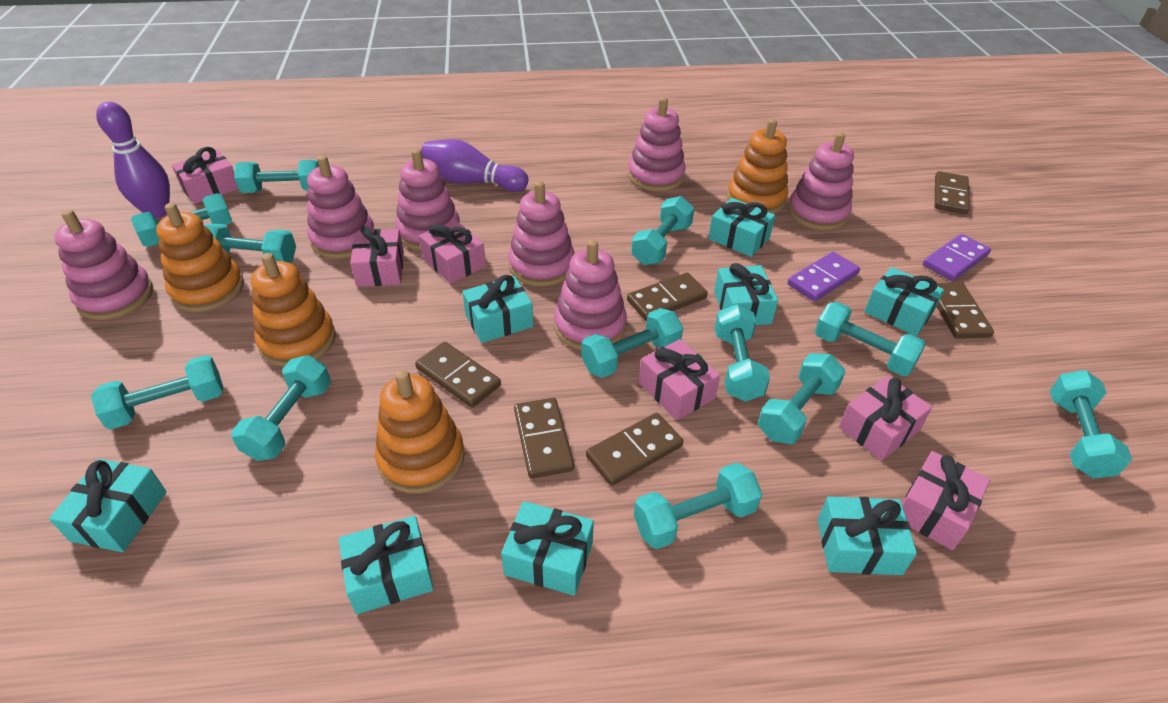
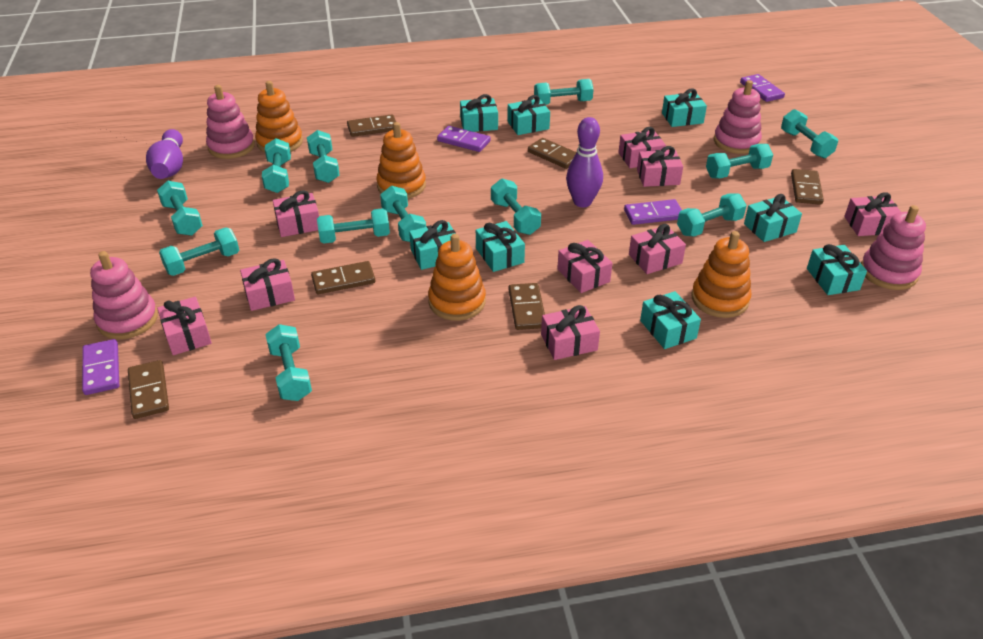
pink gift: 6 -> 9
pink stacking toy: 7 -> 4
purple domino: 2 -> 4

